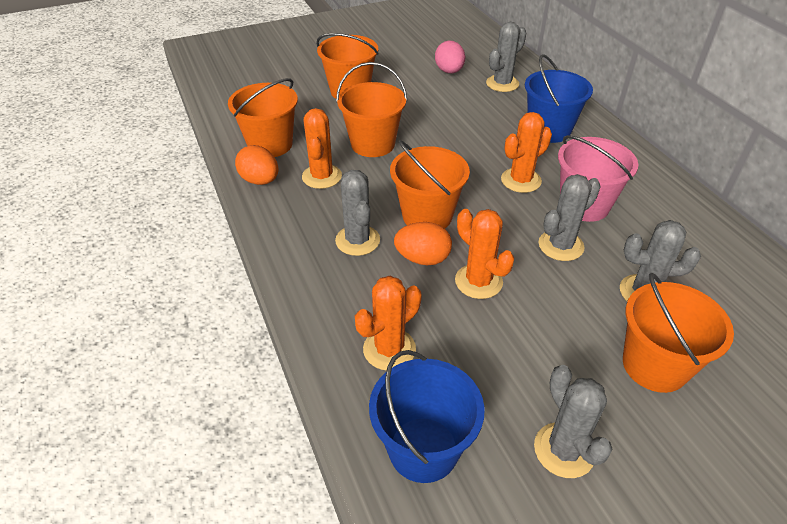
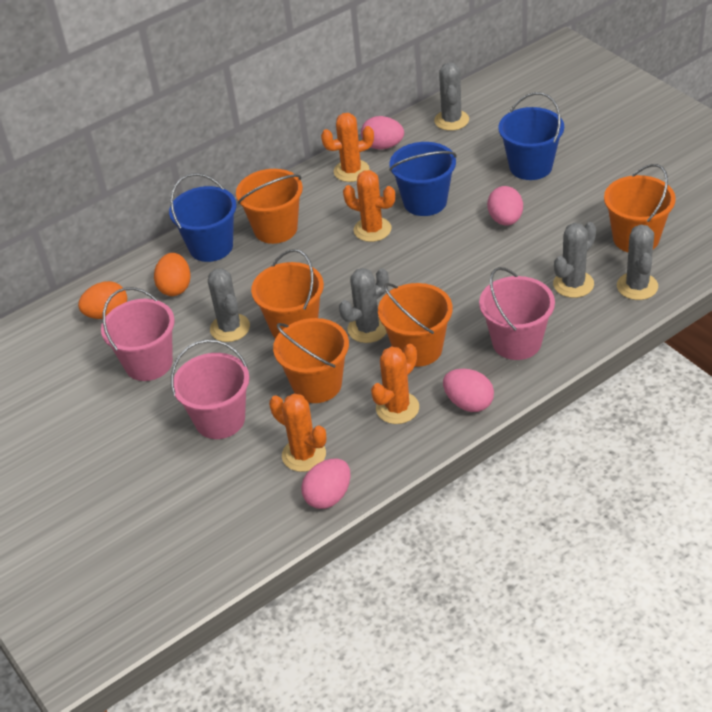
blue bucket: 2 -> 3
pink bucket: 1 -> 3
pink egg: 1 -> 4

